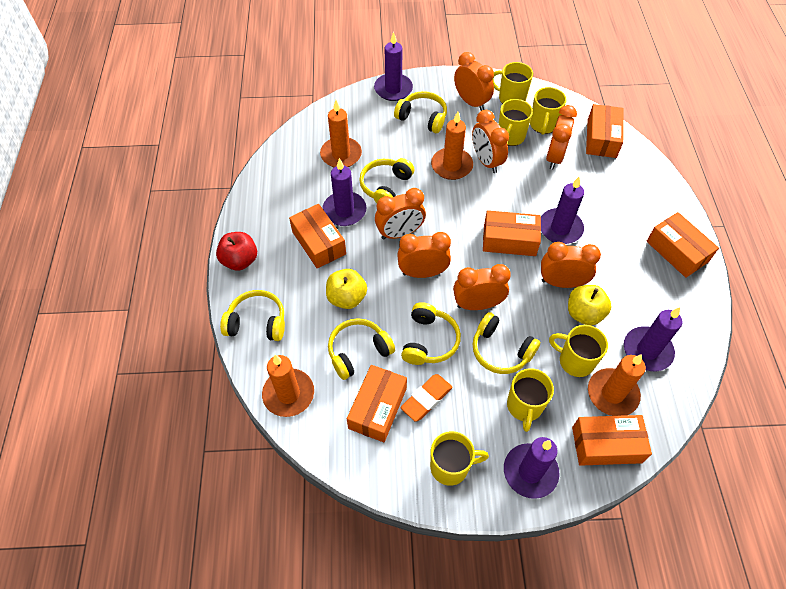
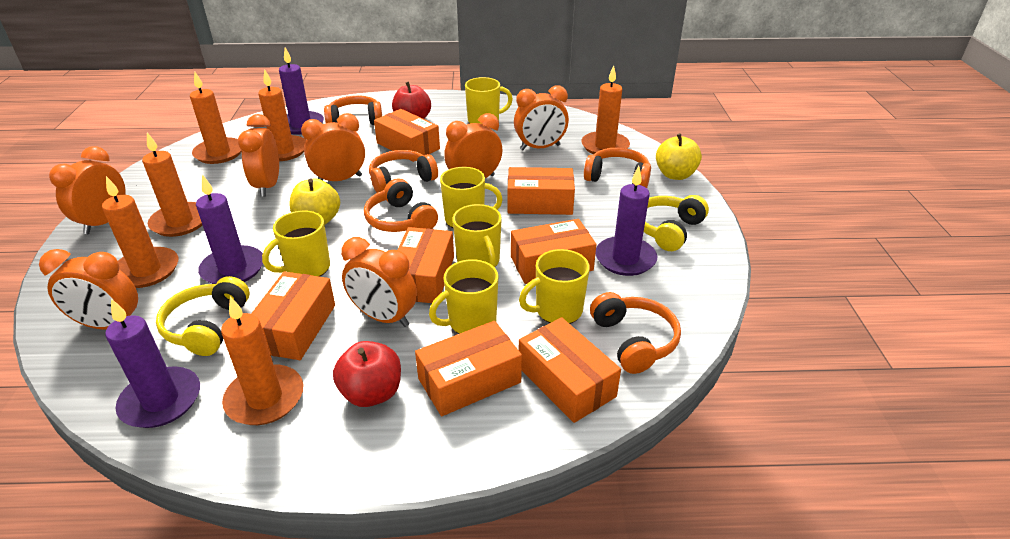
orange box: 6 -> 7
orange candle: 4 -> 6
orange eraser: 1 -> 0
orange headphones: 0 -> 5
purple candle: 5 -> 4
red apple: 1 -> 2
yellow headphones: 6 -> 2

